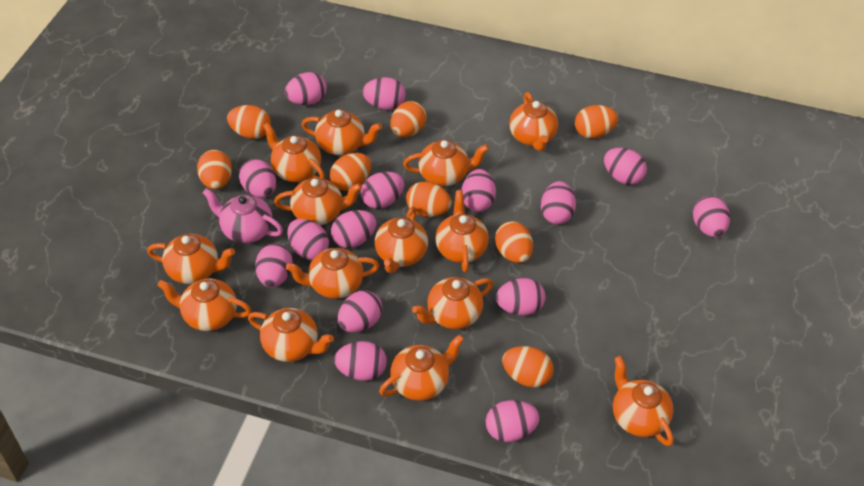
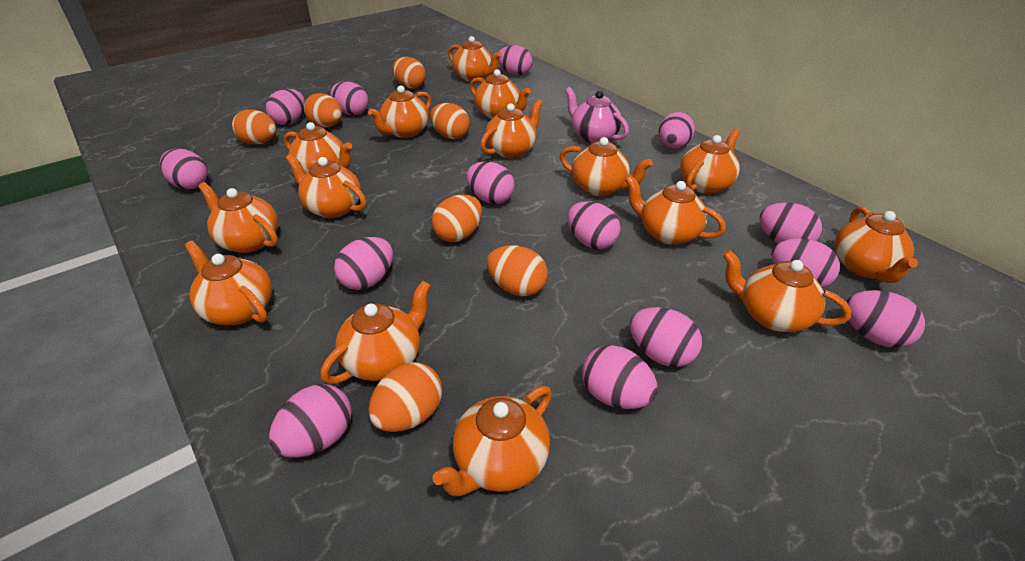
orange egg: 8 -> 7
orange teapot: 14 -> 15
pink egg: 15 -> 14

